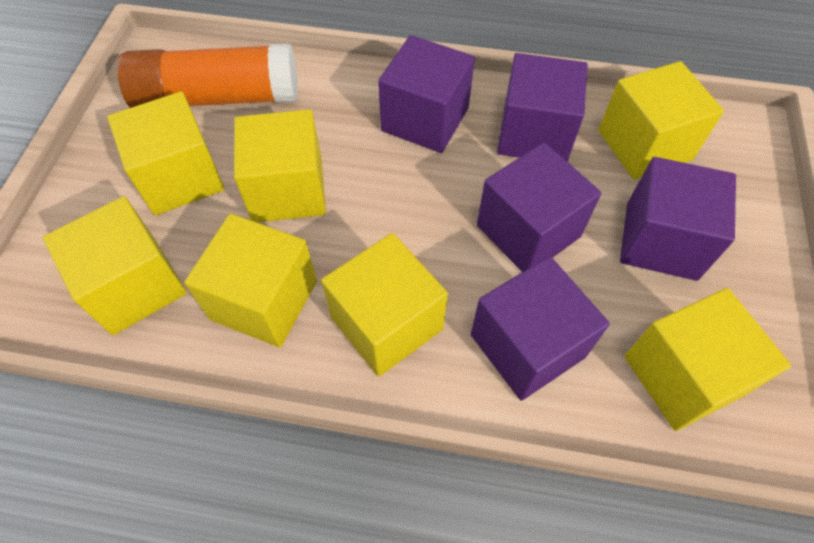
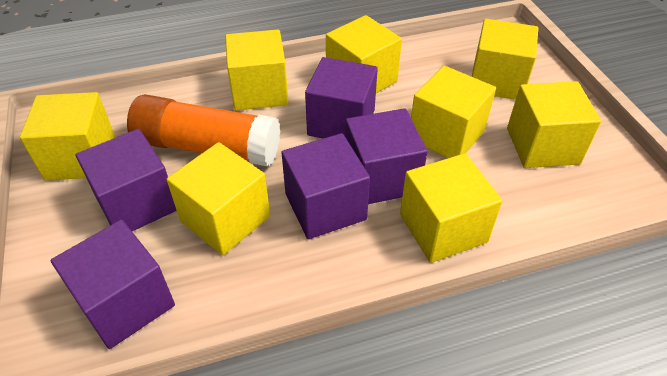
yellow cube: 7 -> 8

